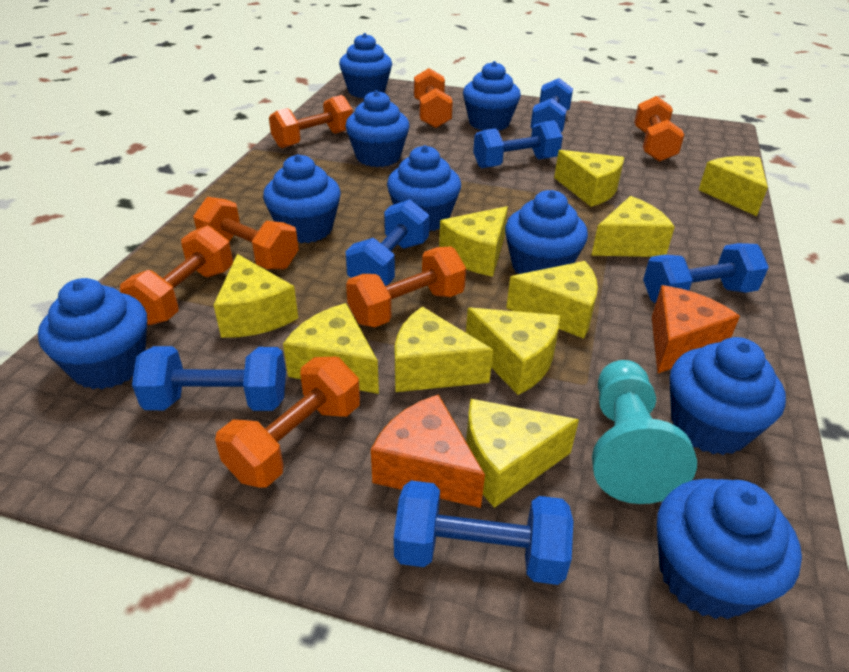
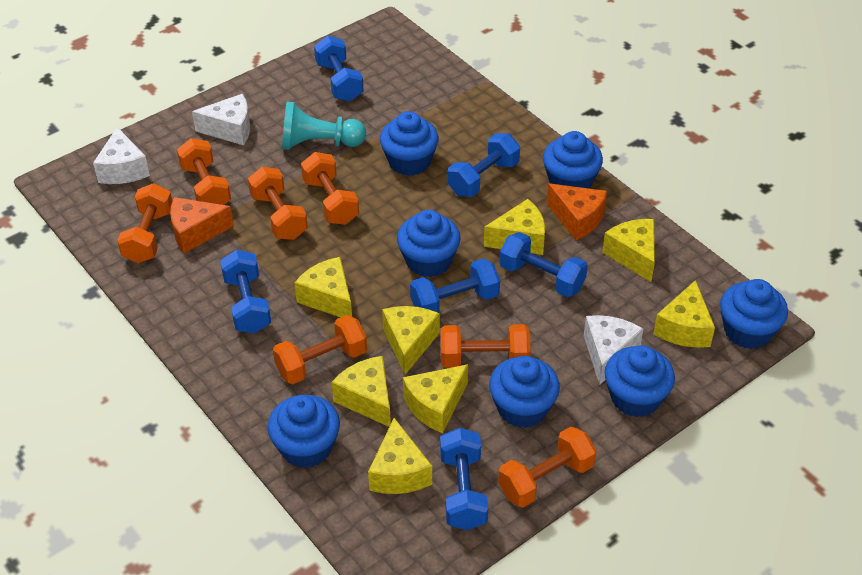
blue cupcake: 9 -> 7
white cheese: 0 -> 3
yellow cheese: 10 -> 8

